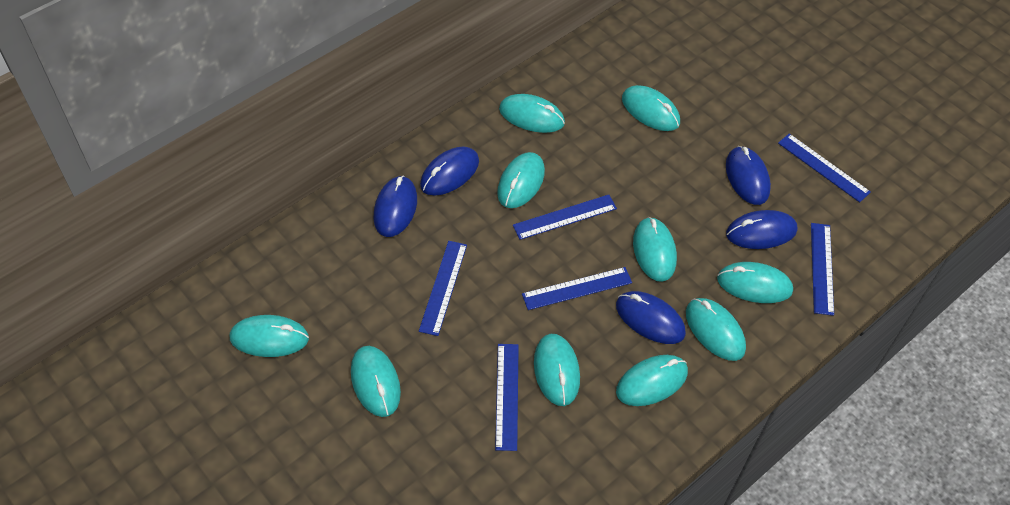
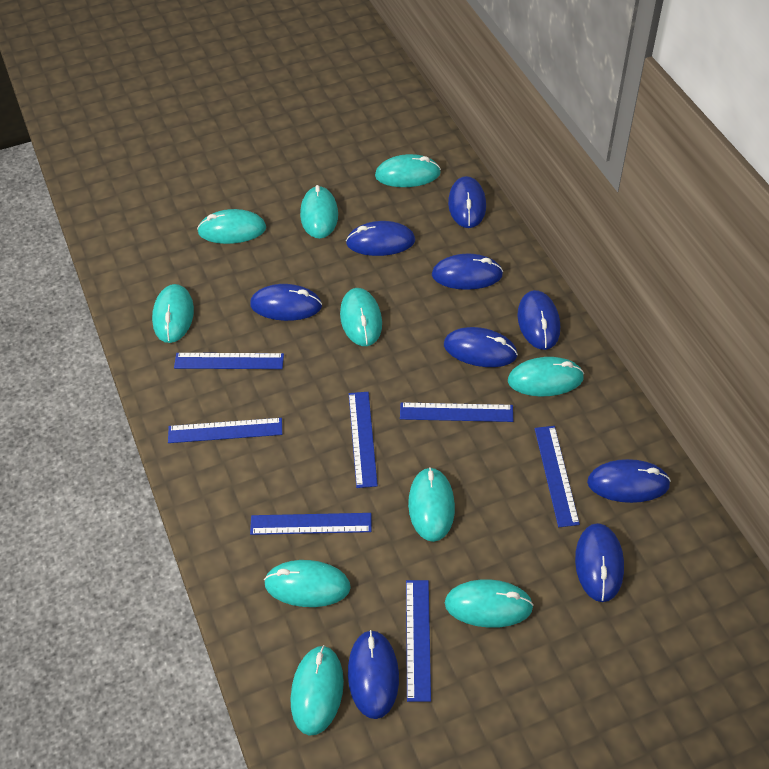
blue mouse: 5 -> 9
blue ruler: 6 -> 7

